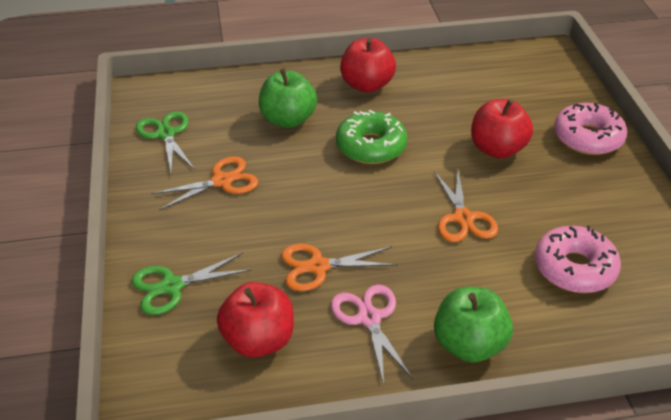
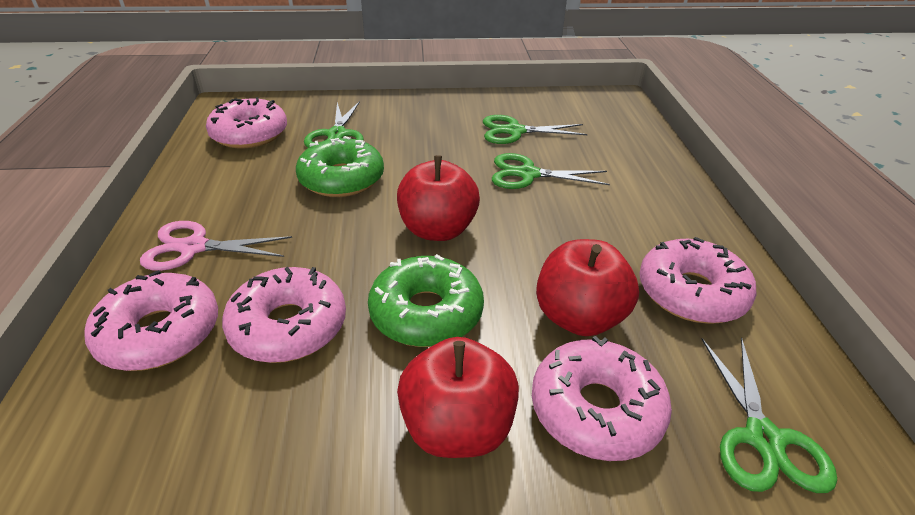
green apple: 2 -> 0
green donut: 1 -> 2
green scissors: 2 -> 4
orange scissors: 3 -> 0
pink donut: 2 -> 5

